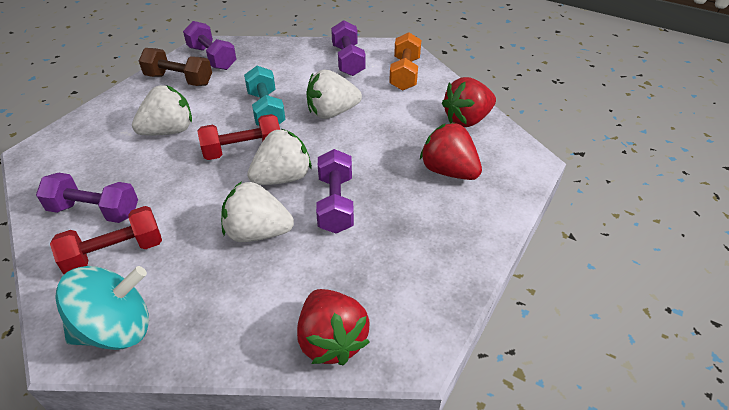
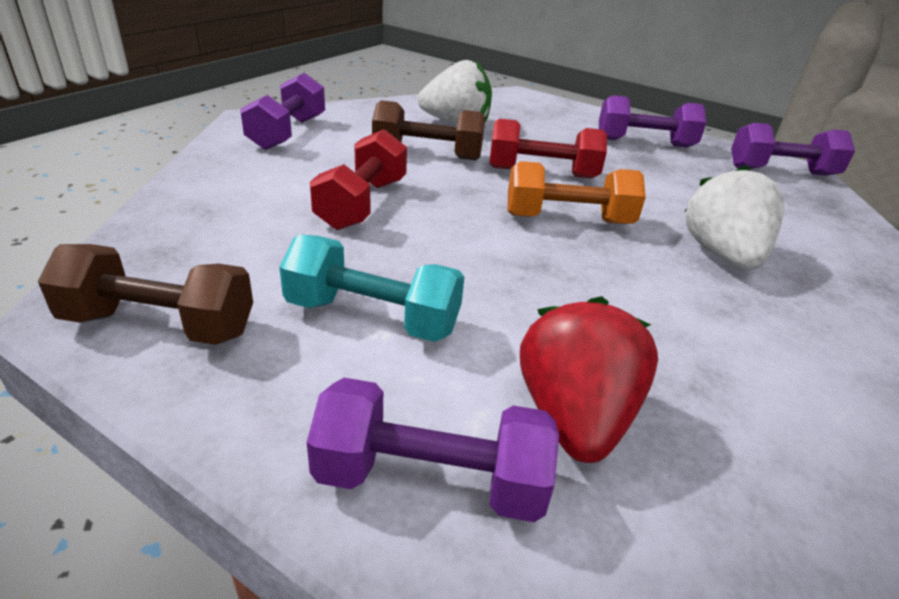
brown dumbbell: 1 -> 2
red strawberry: 3 -> 1
turquoise spinning top: 1 -> 0
white strawberry: 4 -> 2

